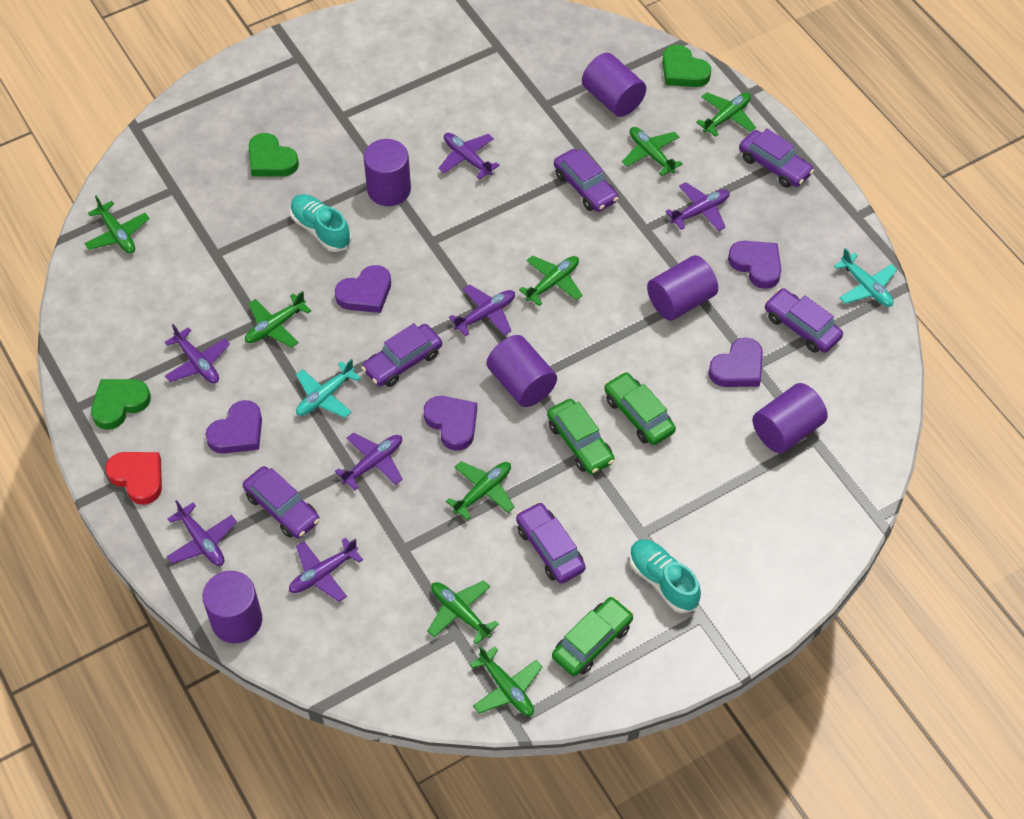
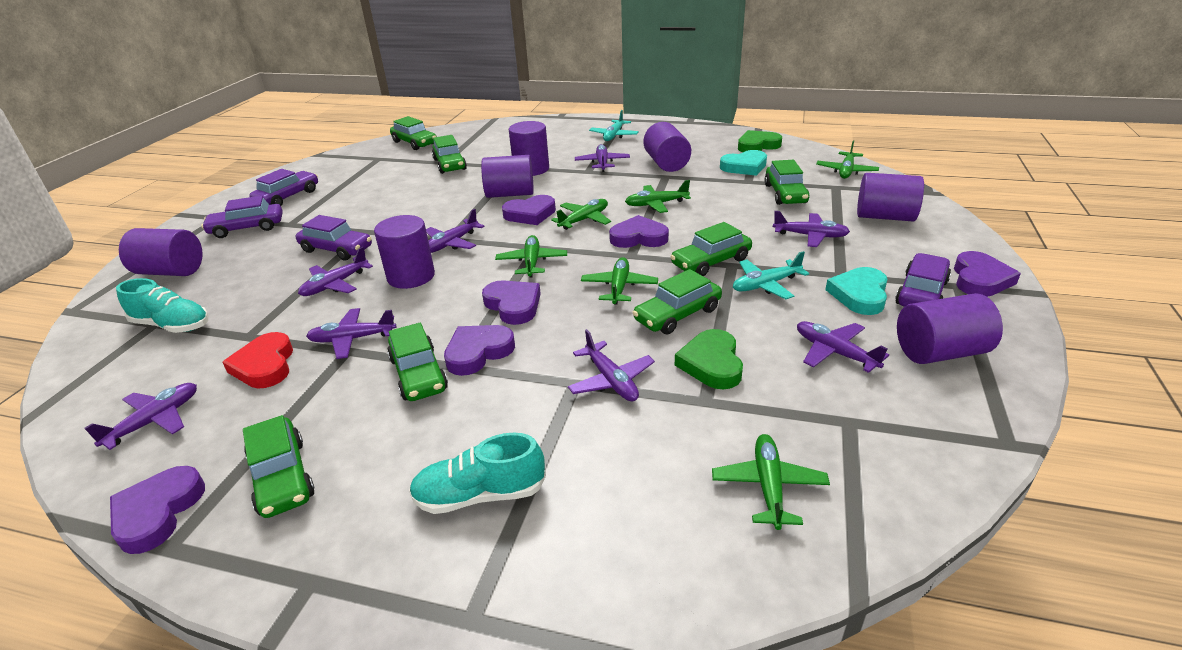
green car: 3 -> 7
green heart: 3 -> 2
green plane: 8 -> 6
purple car: 6 -> 4
purple cylinder: 6 -> 7
purple heart: 5 -> 6
purple plane: 7 -> 8
turquoise heart: 0 -> 2

